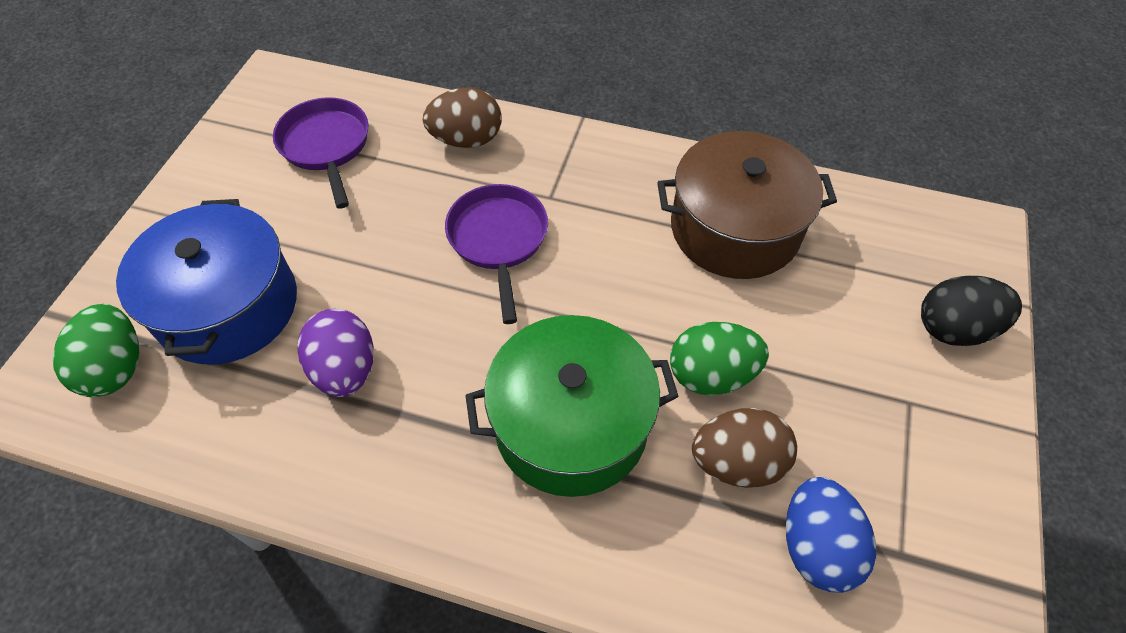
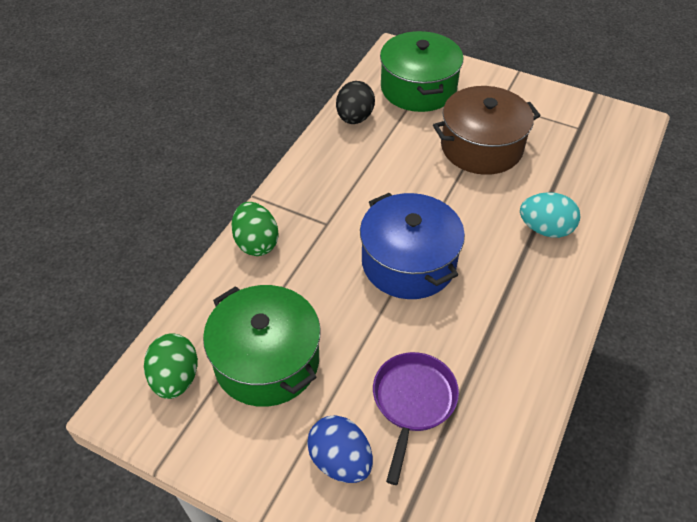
brown egg: 2 -> 0
green pot: 1 -> 2
purple egg: 1 -> 0
purple pan: 2 -> 1
turquoise egg: 0 -> 1

